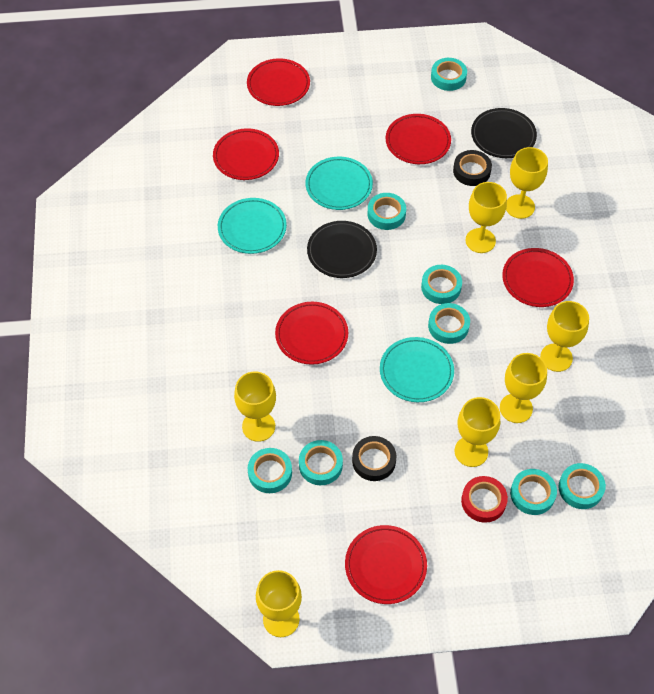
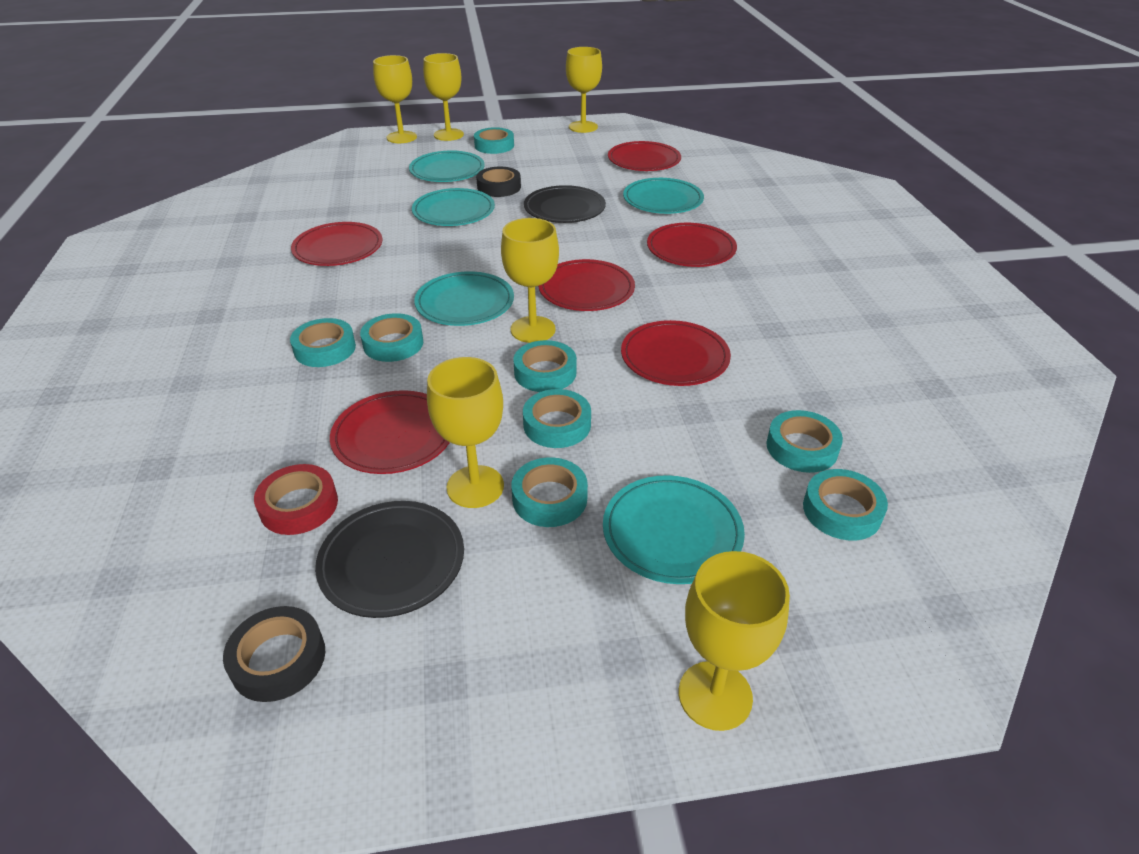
turquoise plate: 3 -> 5
yellow goblet: 7 -> 6

